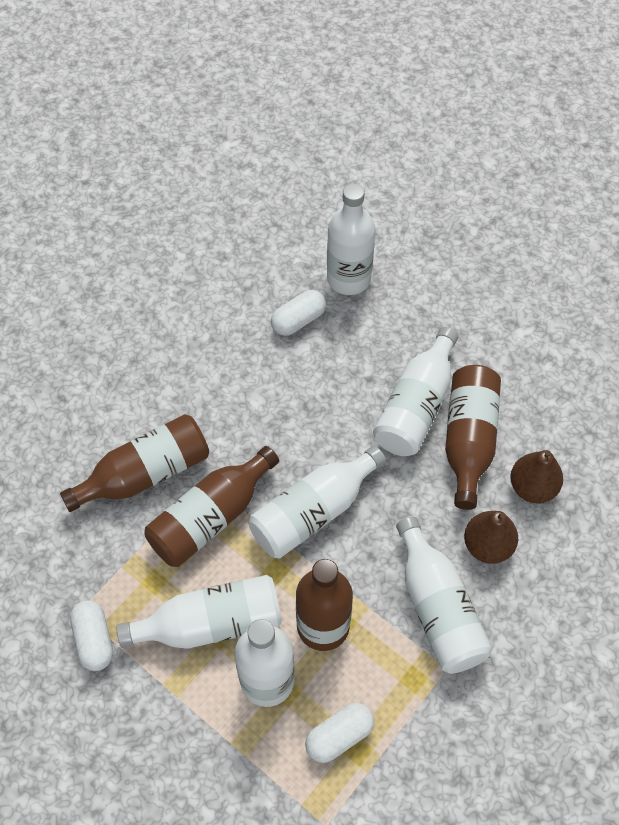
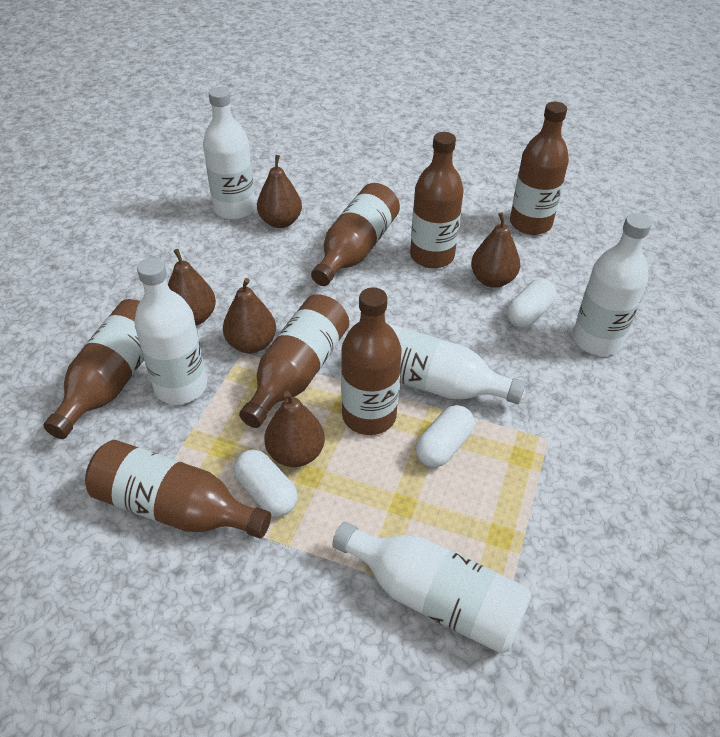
brown bottle: 4 -> 7
brown pear: 2 -> 5
white bottle: 6 -> 5

